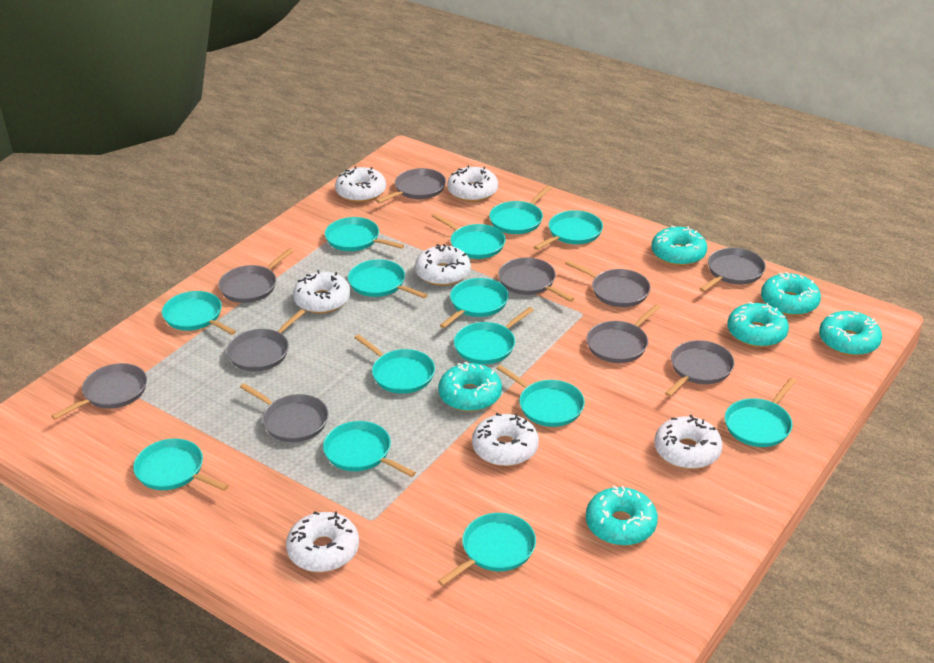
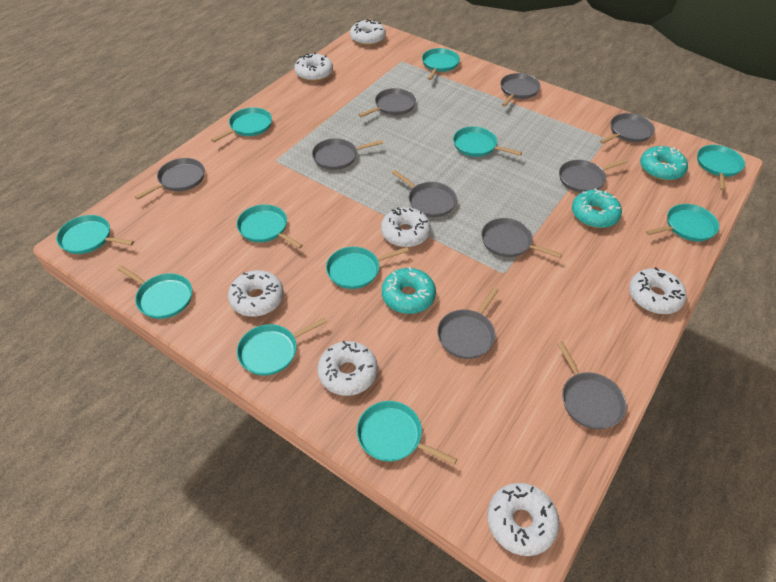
turquoise donut: 6 -> 3
turquoise pan: 14 -> 11

